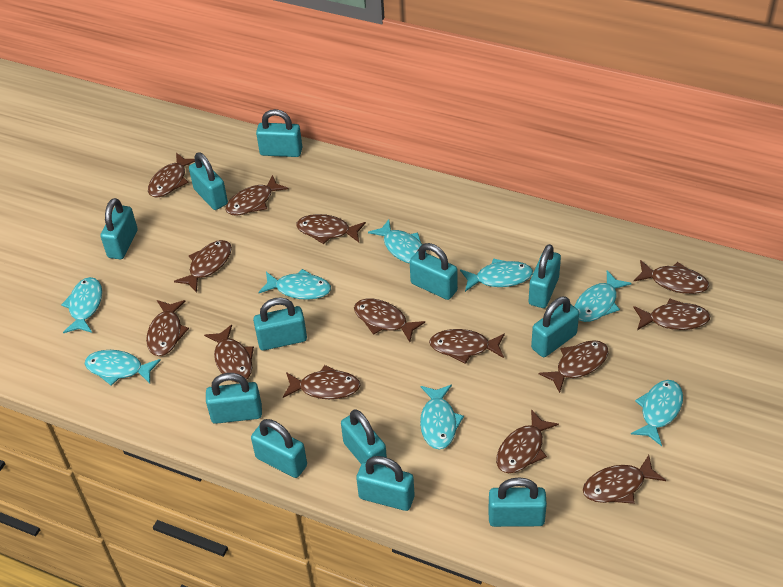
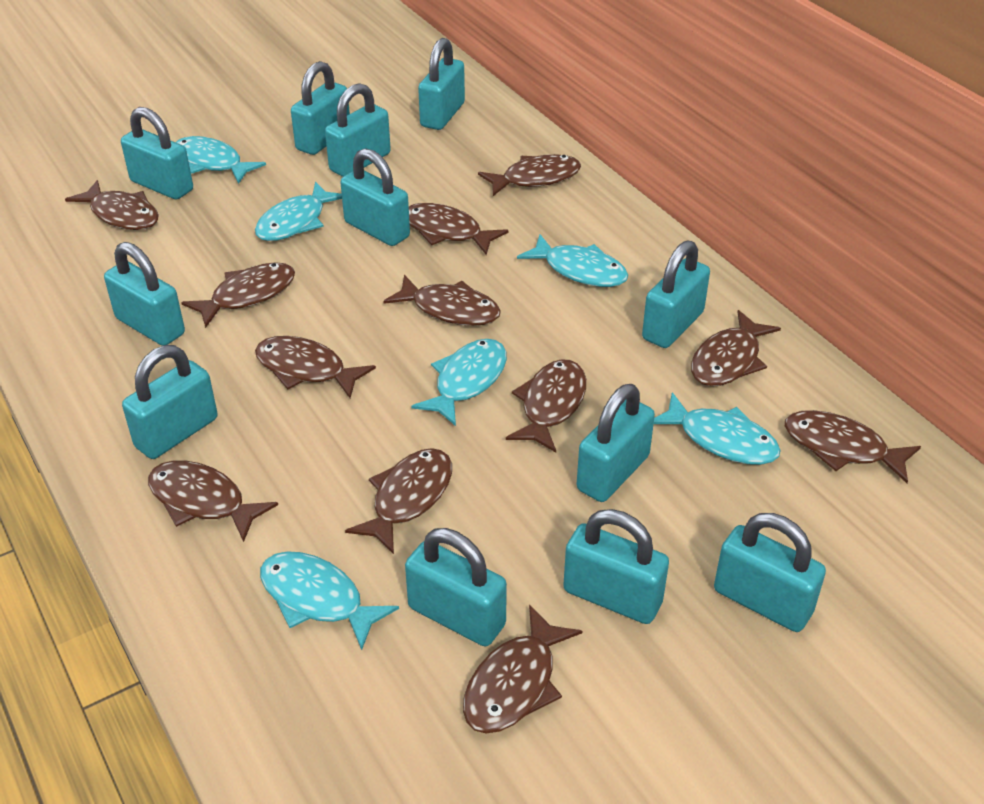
brown fish: 14 -> 12
turquoise fish: 8 -> 6

